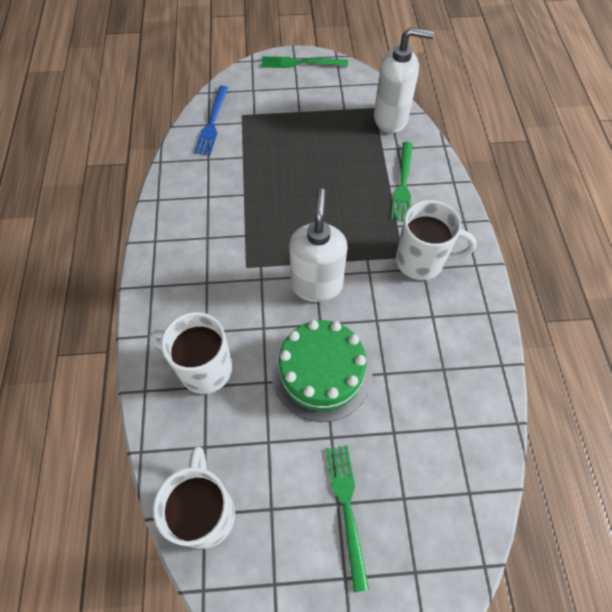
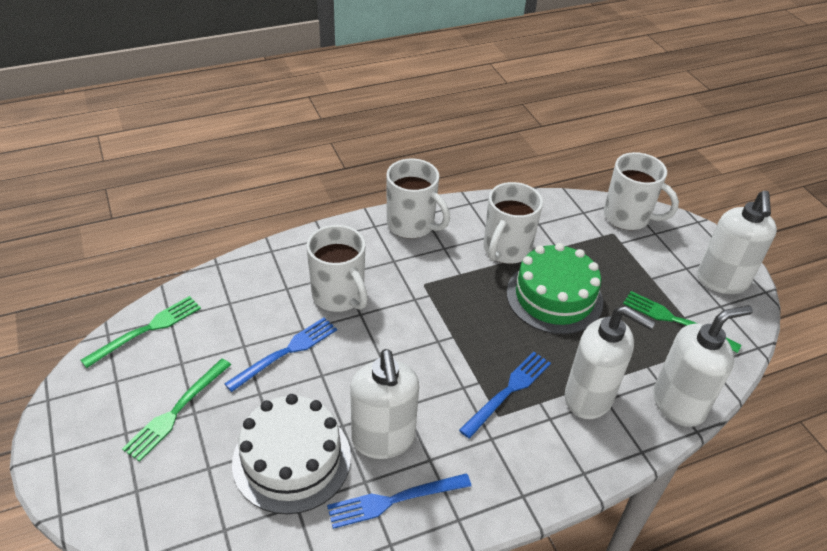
blue fork: 1 -> 3
white cake: 0 -> 1
white mug: 3 -> 4
white soap dispenser: 2 -> 4

